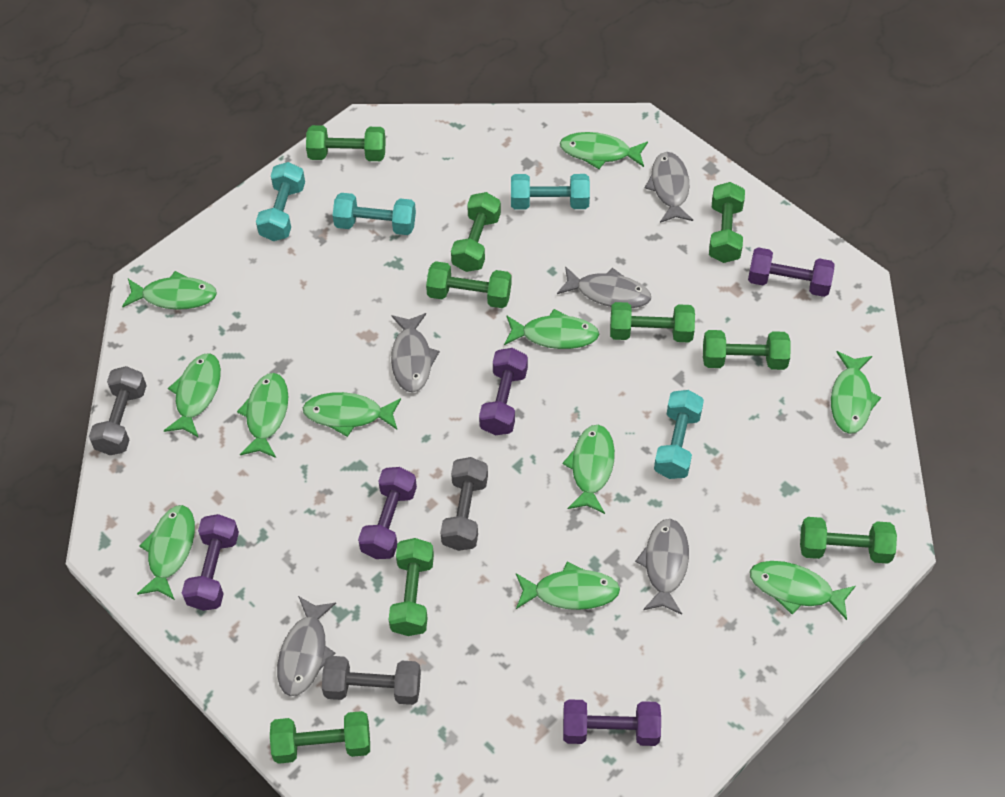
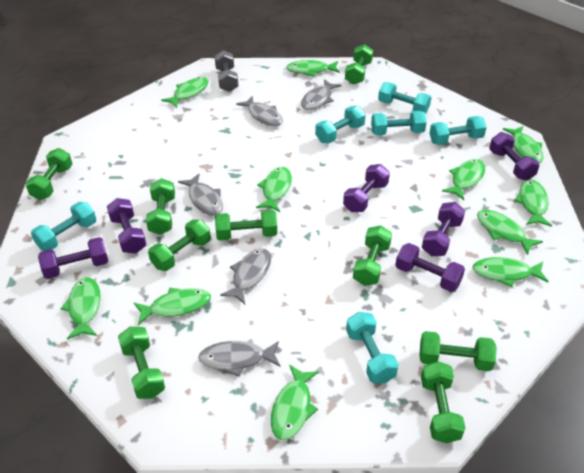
grey dumbbell: 3 -> 1
purple dumbbell: 5 -> 6
turquoise dumbbell: 4 -> 6

